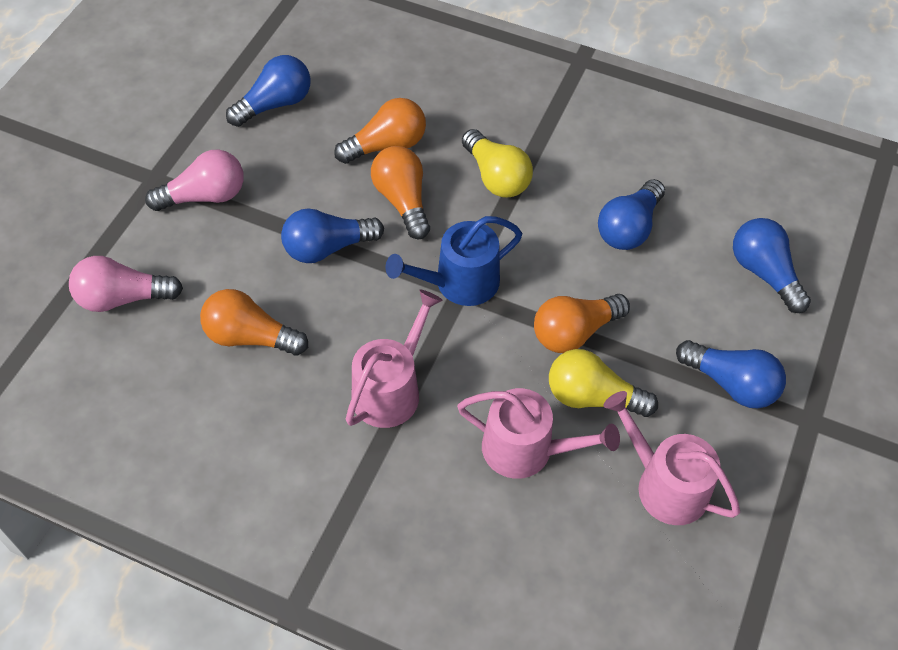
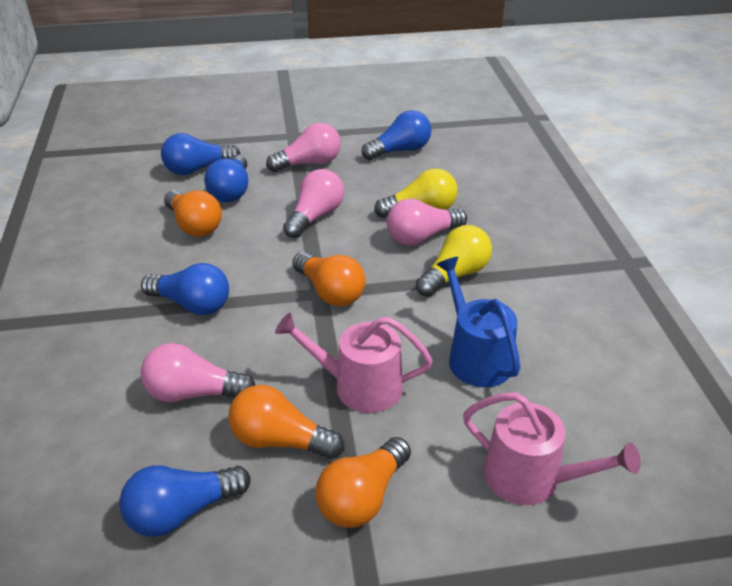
pink light bulb: 2 -> 4
pink watering can: 3 -> 2

